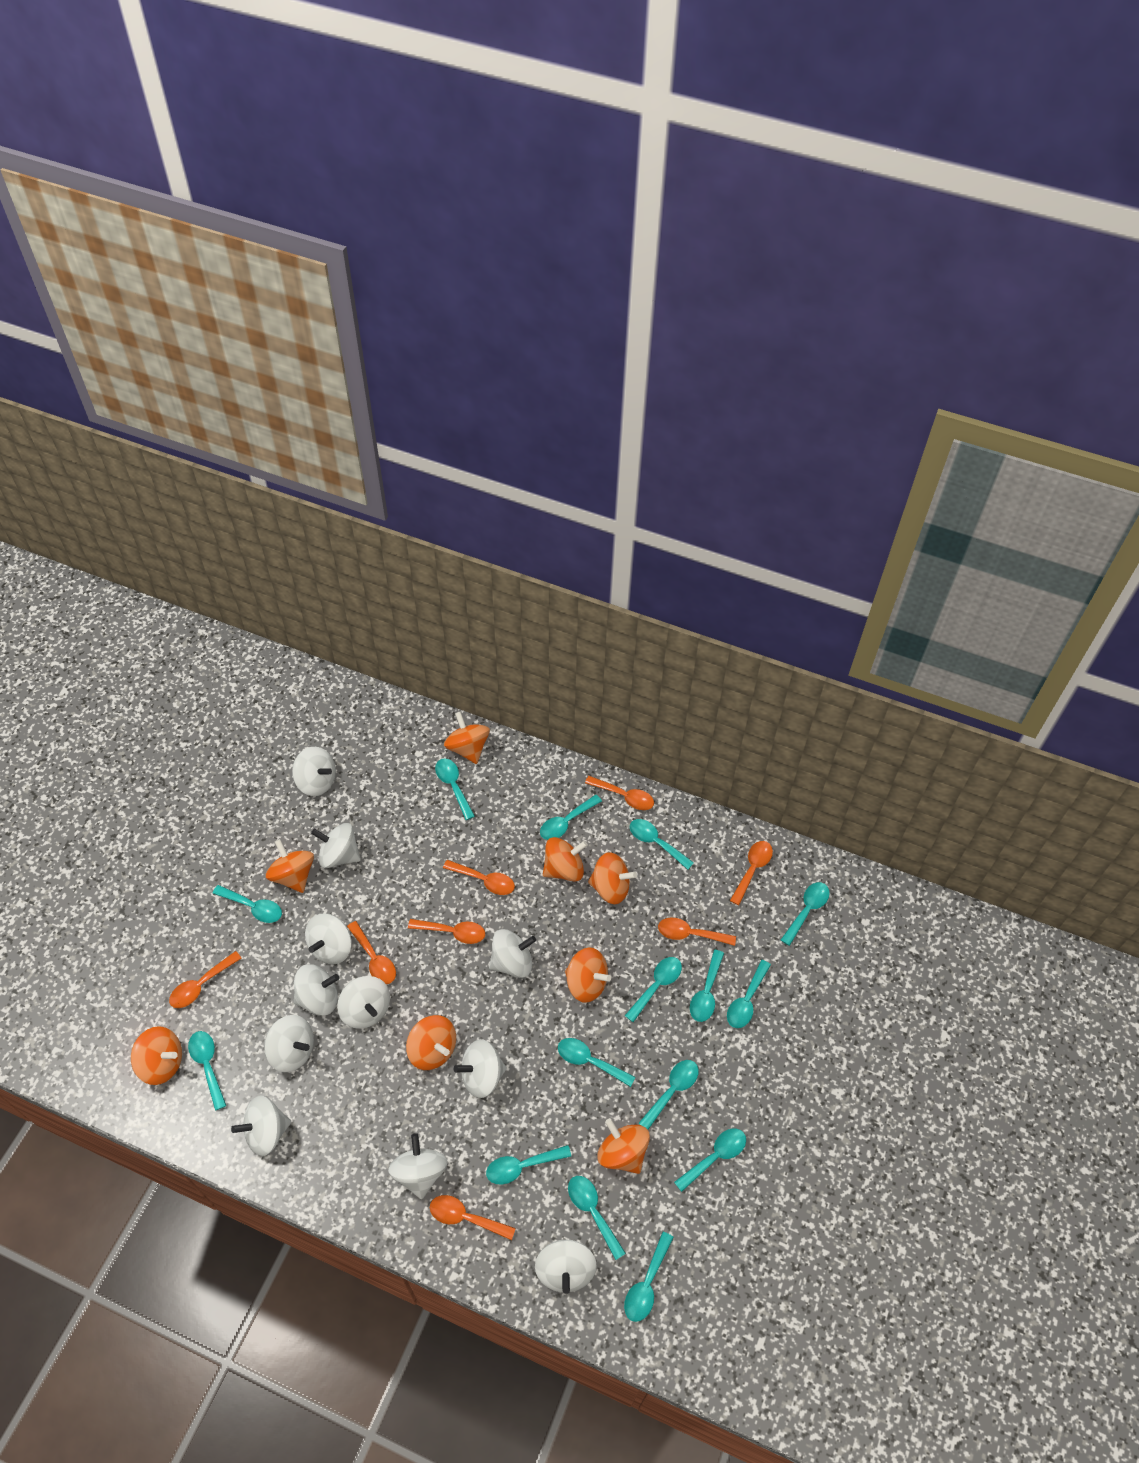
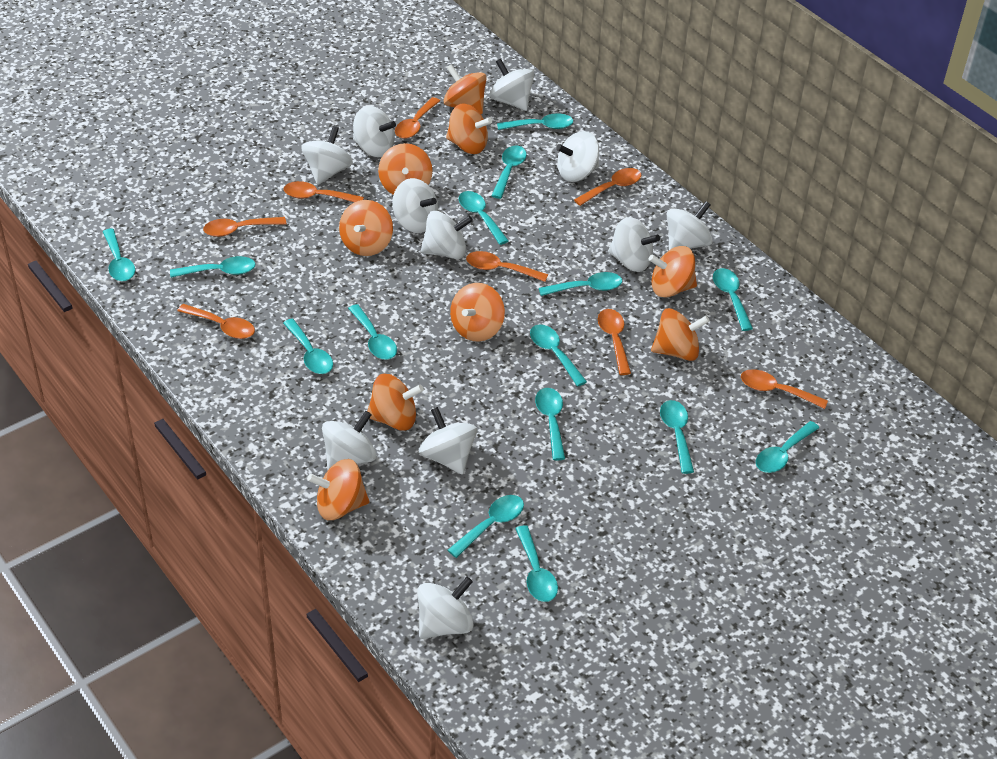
orange spinning top: 8 -> 9

